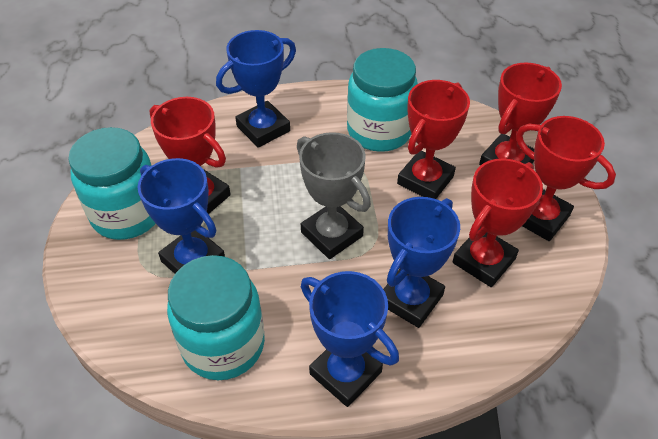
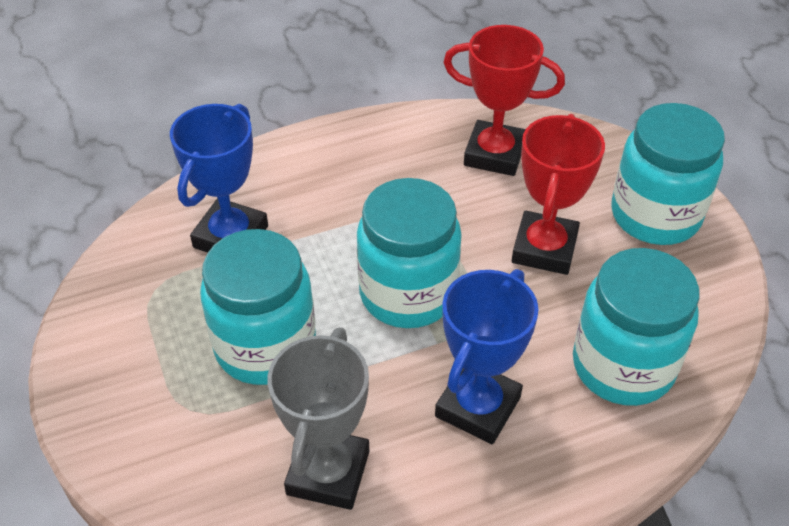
blue trophy: 4 -> 2
red trophy: 5 -> 2
turquoise jar: 3 -> 4

